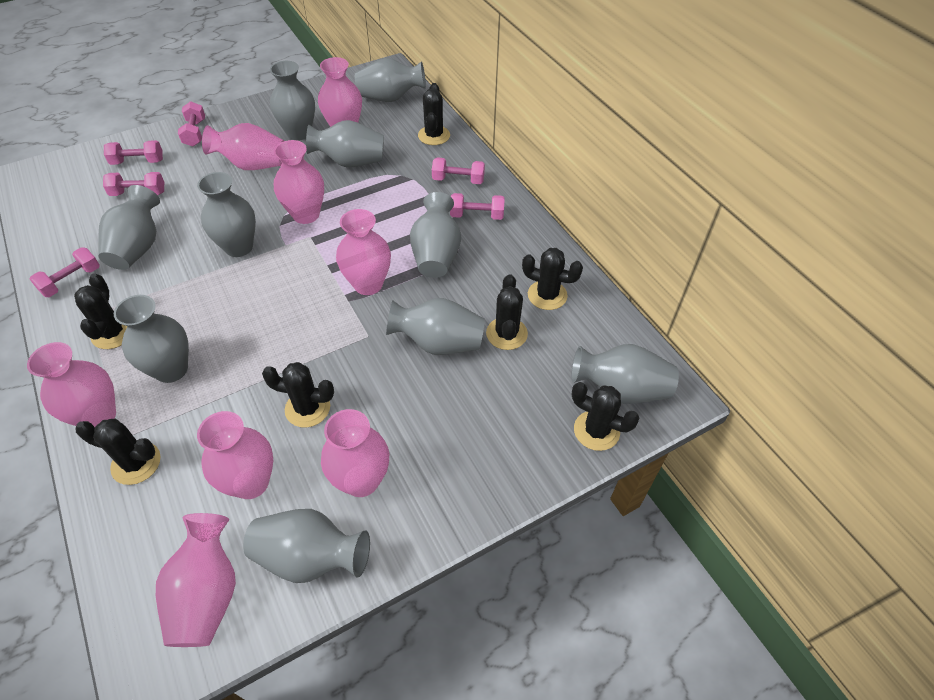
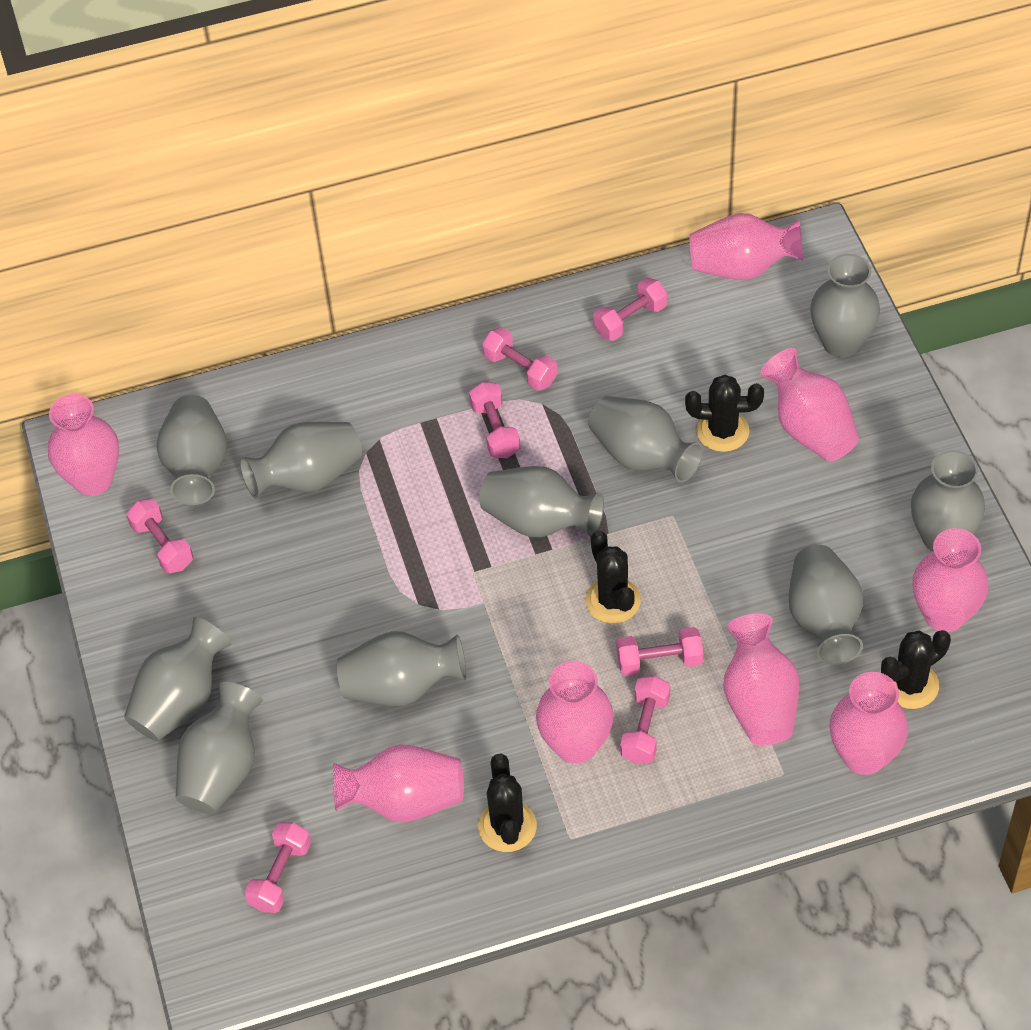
black cactus: 7 -> 4
pink dumbbell: 6 -> 7

